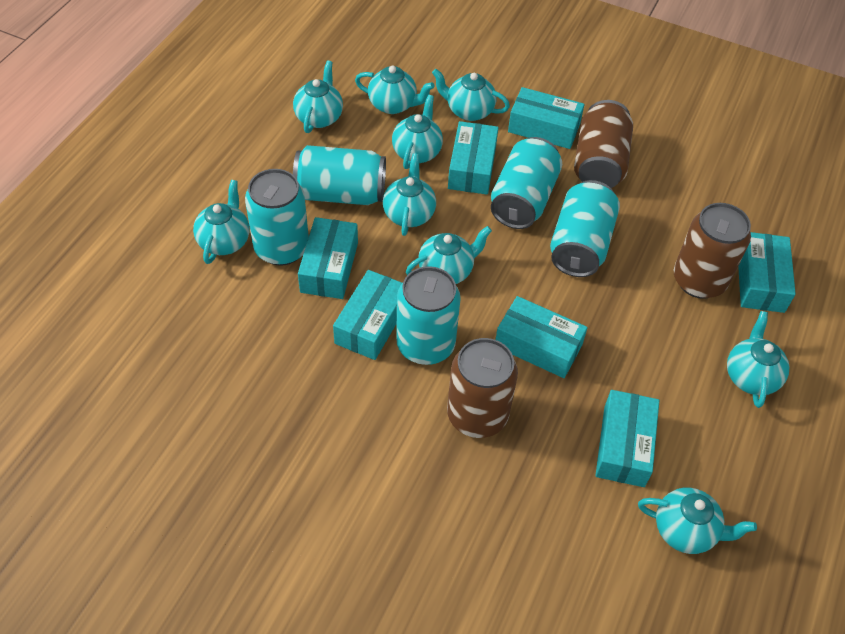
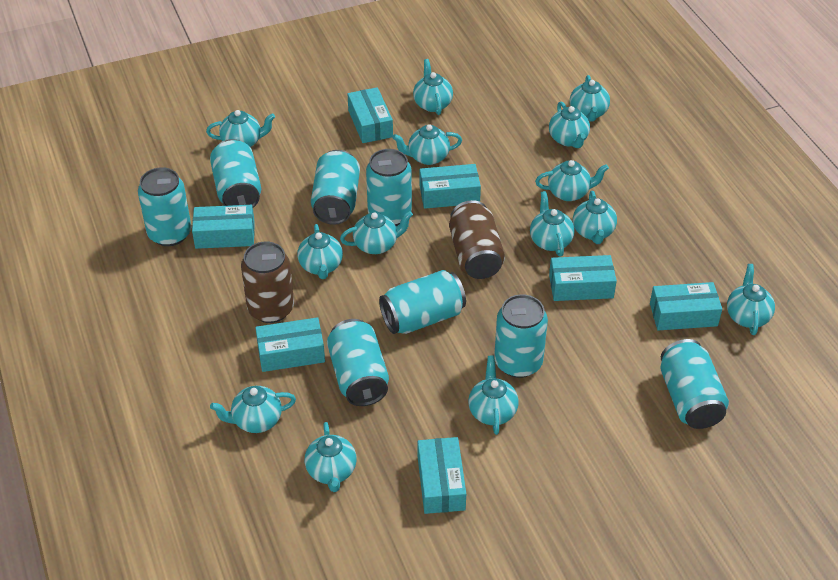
brown can: 3 -> 2
turquoise can: 5 -> 8
turquoise teapot: 9 -> 14

